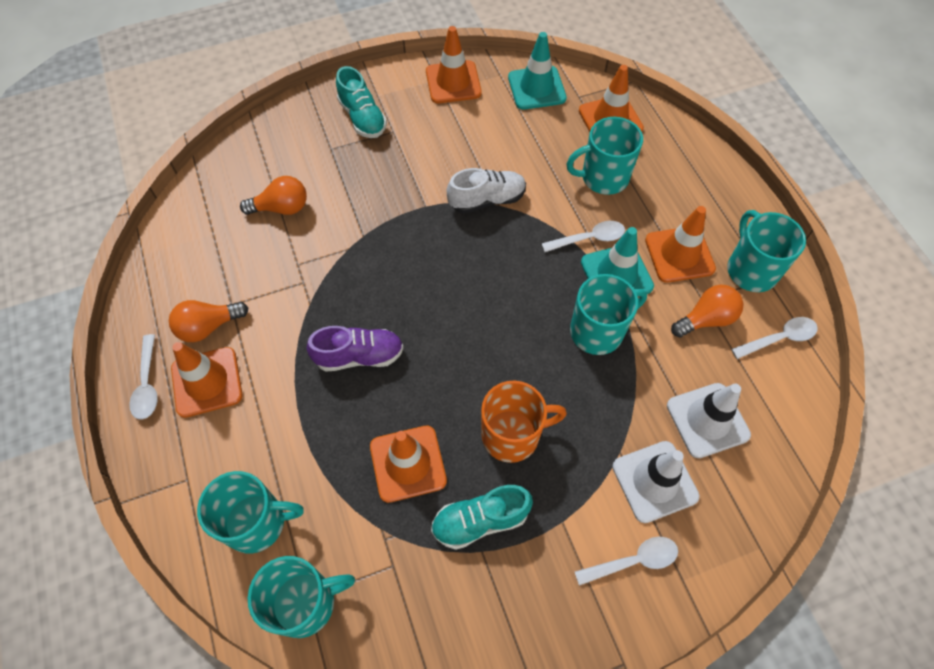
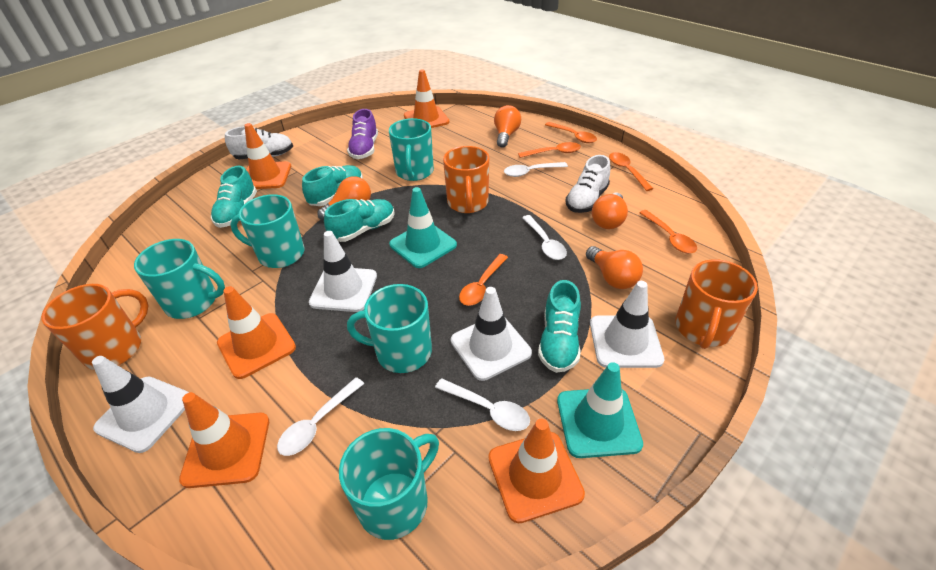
orange light bulb: 3 -> 4
orange mug: 1 -> 3
orange spoon: 0 -> 5
turquoise shoe: 2 -> 4
white shoe: 1 -> 2
white traffic cone: 2 -> 4

